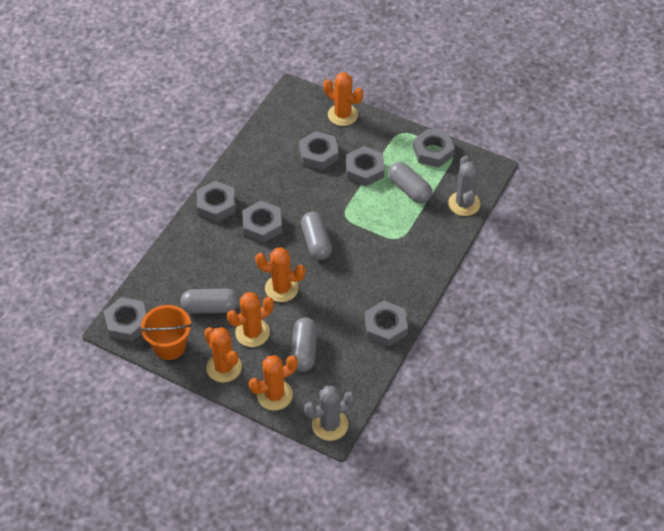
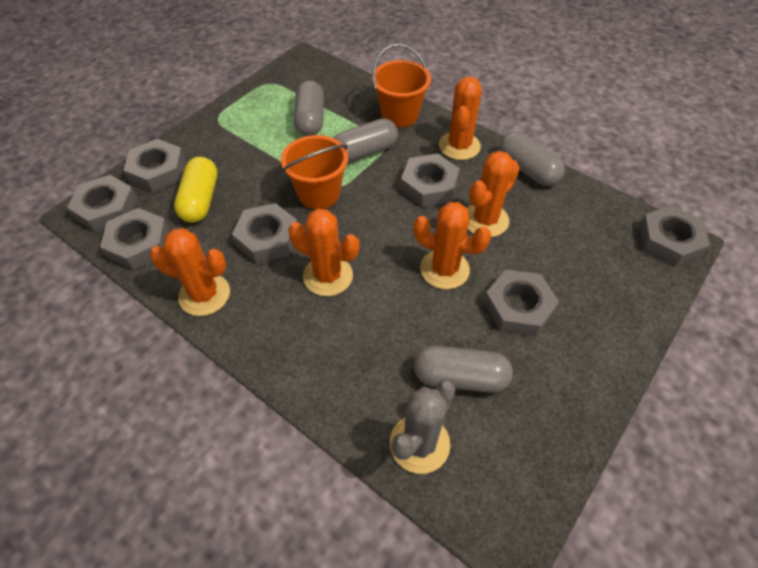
grey cactus: 2 -> 1
orange bucket: 1 -> 2
yellow capsule: 0 -> 1

